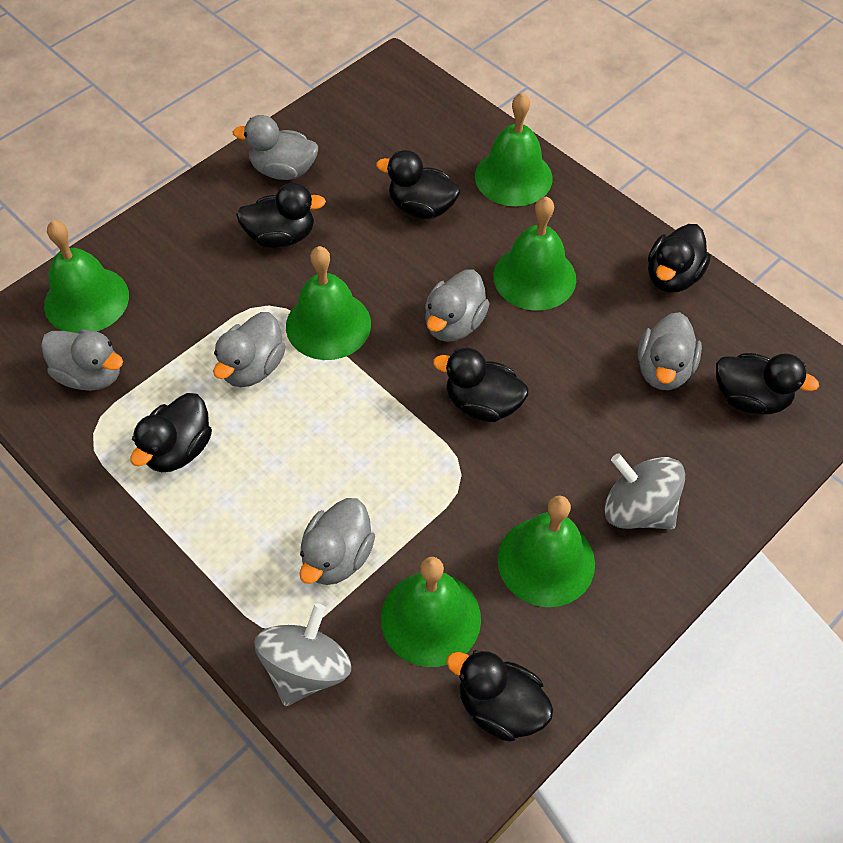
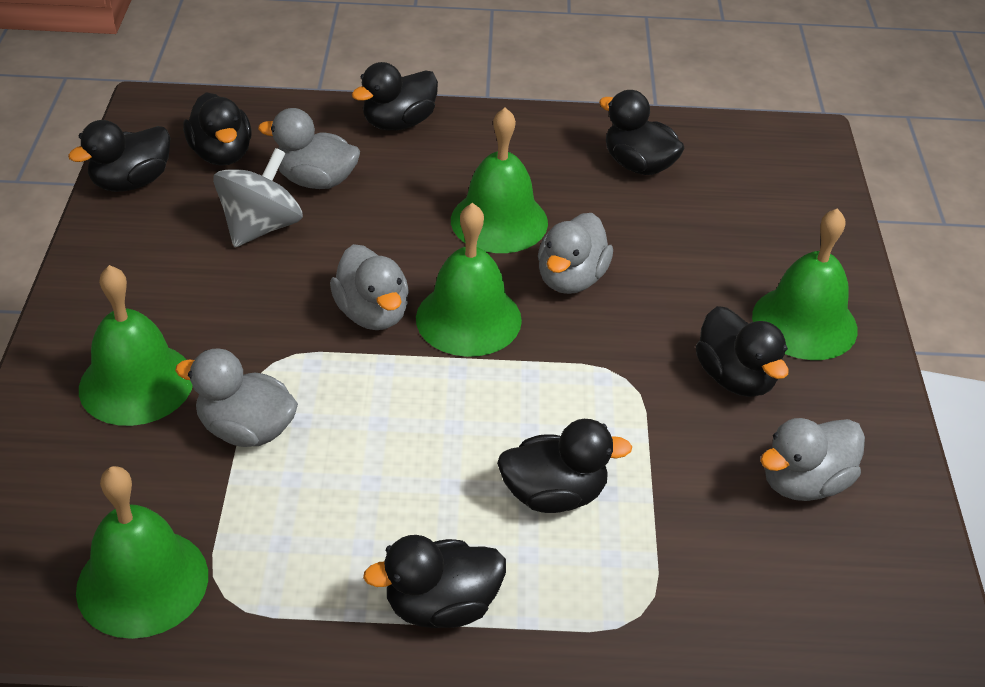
green bell: 6 -> 5
grey duck: 6 -> 5
grey spinning top: 2 -> 1

